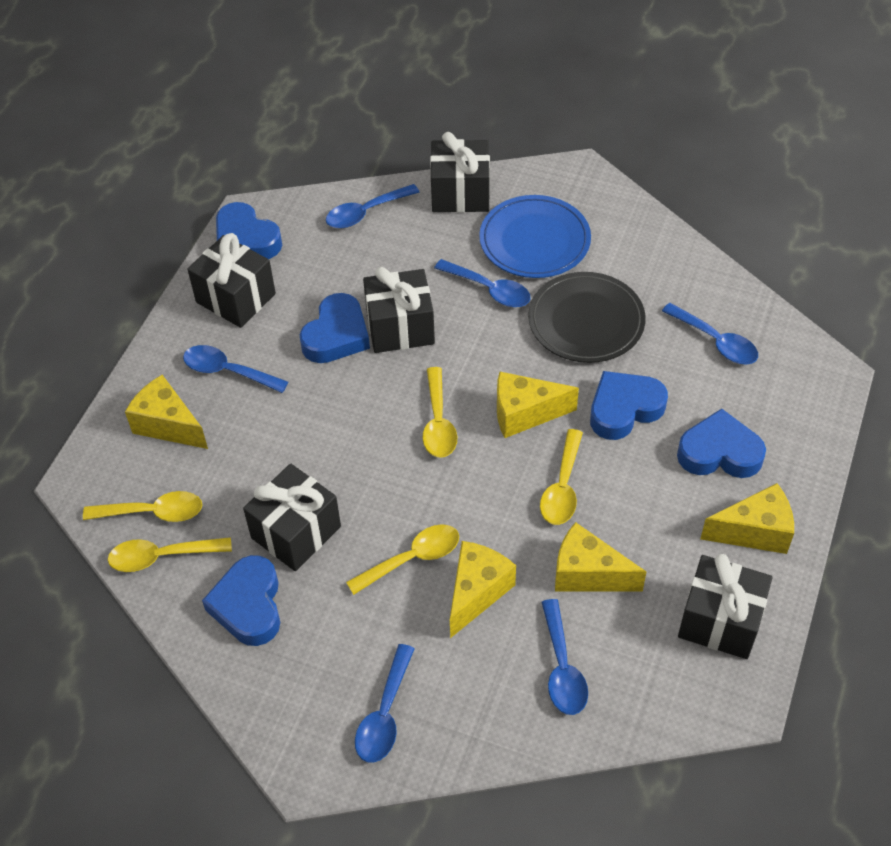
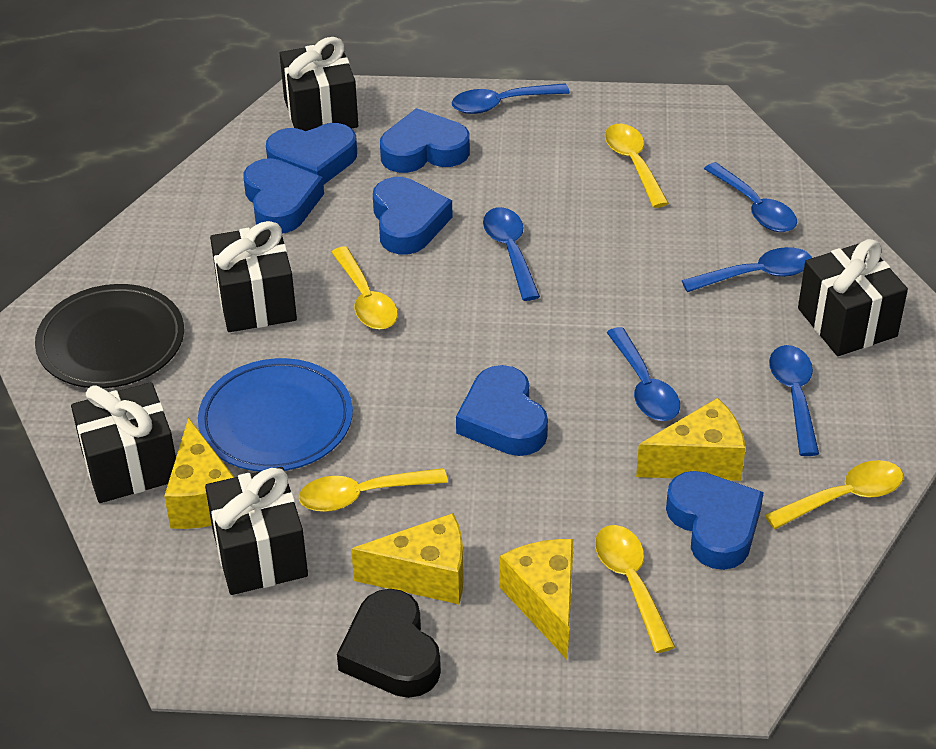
black heart: 0 -> 1
blue heart: 5 -> 6
yellow cheese: 5 -> 4

